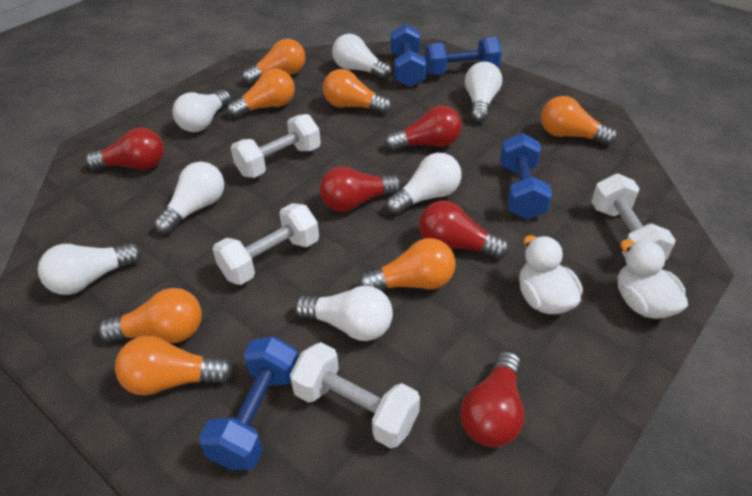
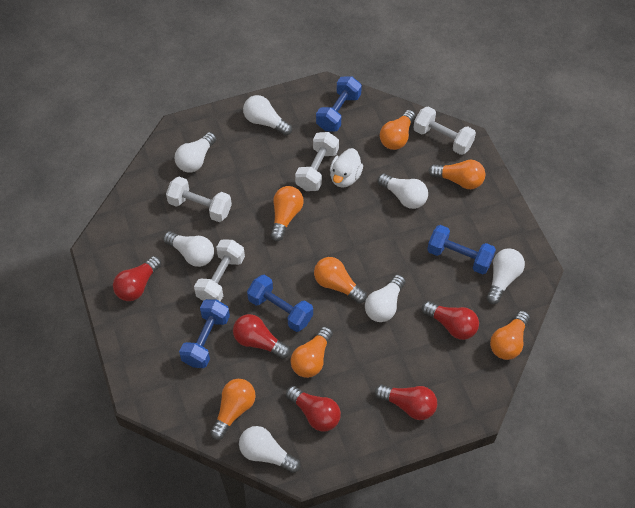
white duck: 2 -> 1

